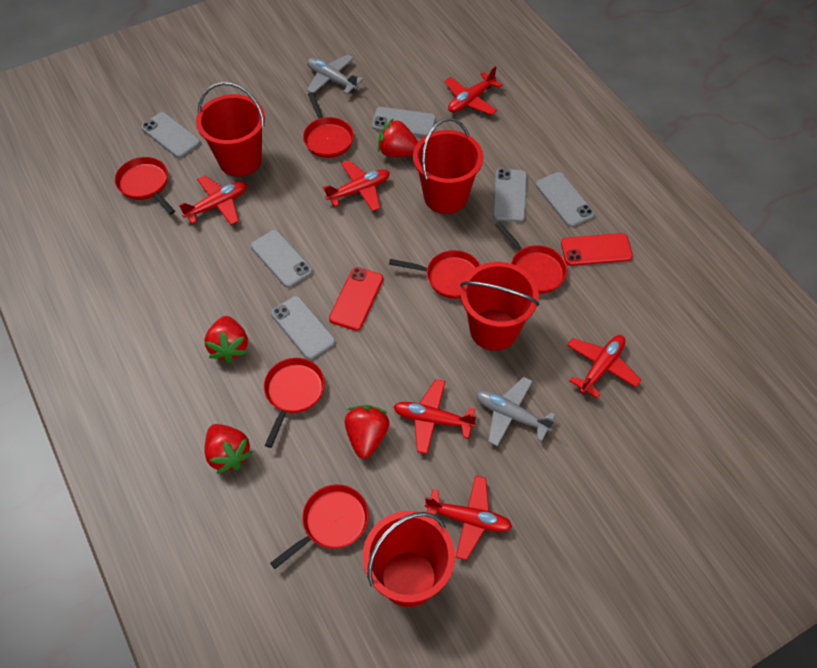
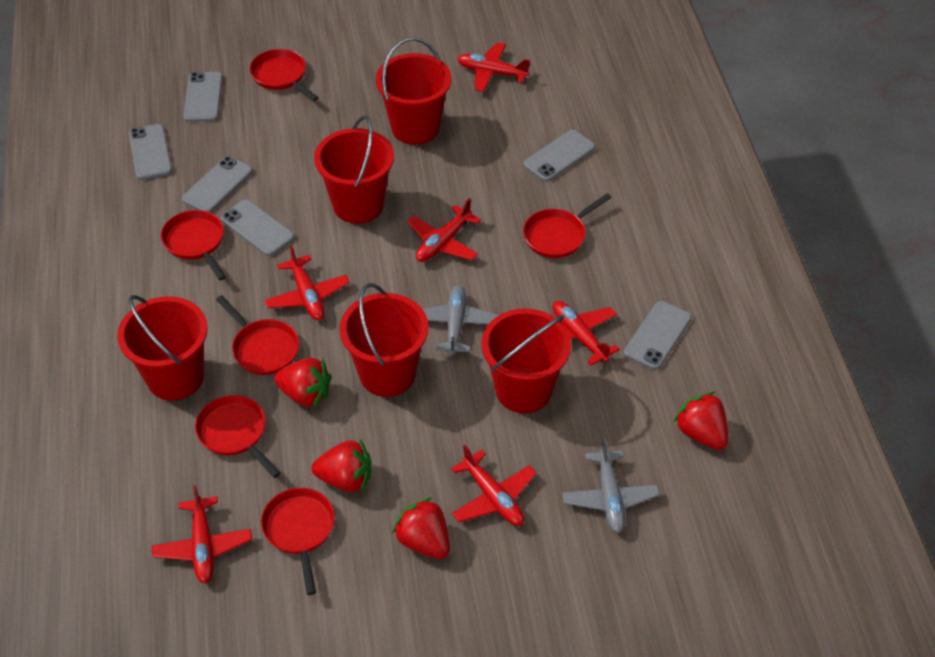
red bucket: 4 -> 5
red phone: 2 -> 0

